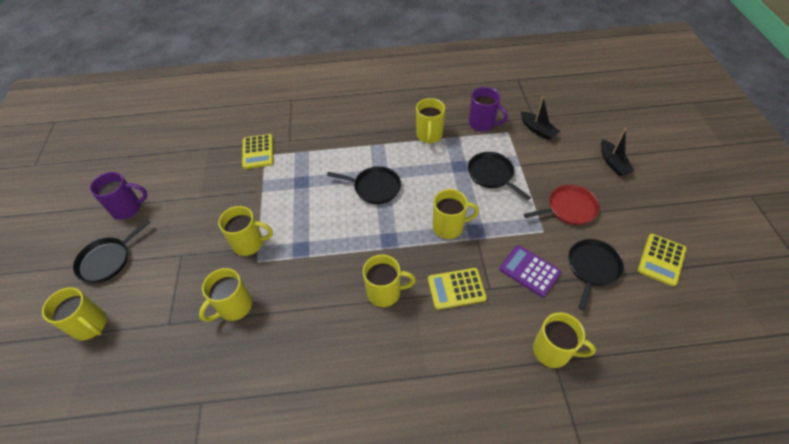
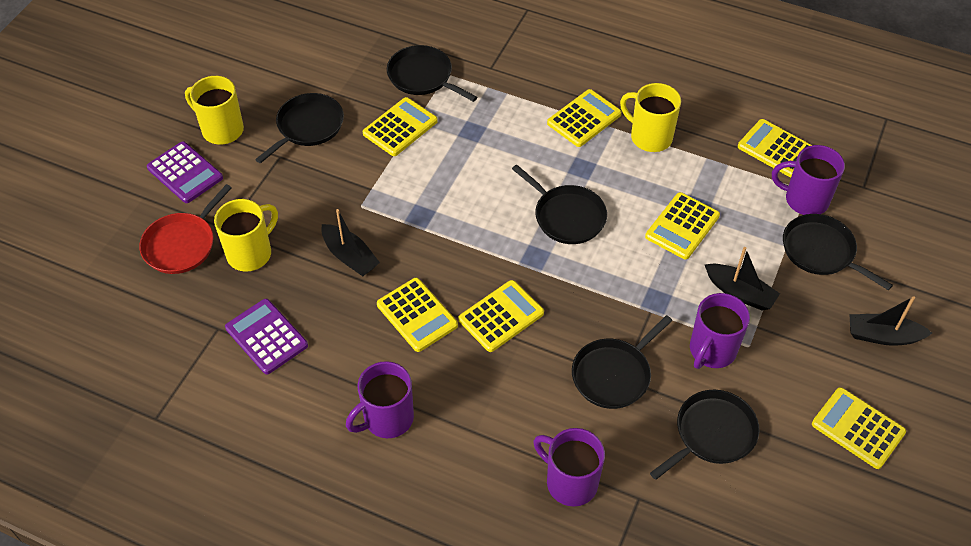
black boat: 2 -> 3
black pan: 4 -> 6
purple calculator: 1 -> 2
purple mug: 2 -> 4
yellow calculator: 3 -> 7
yellow mug: 7 -> 3

